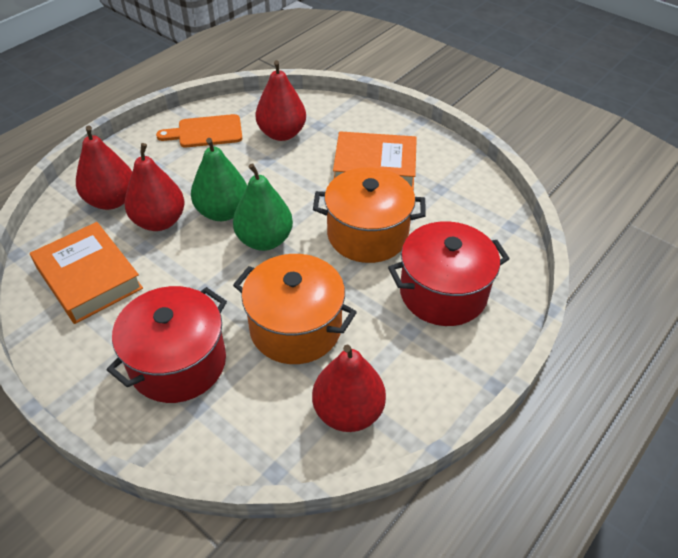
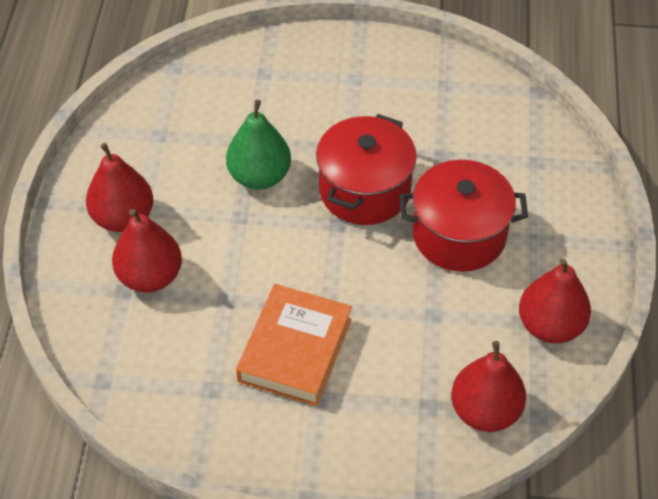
green pear: 2 -> 1
orange book: 2 -> 1
orange cutting board: 1 -> 0
orange pot: 2 -> 0

